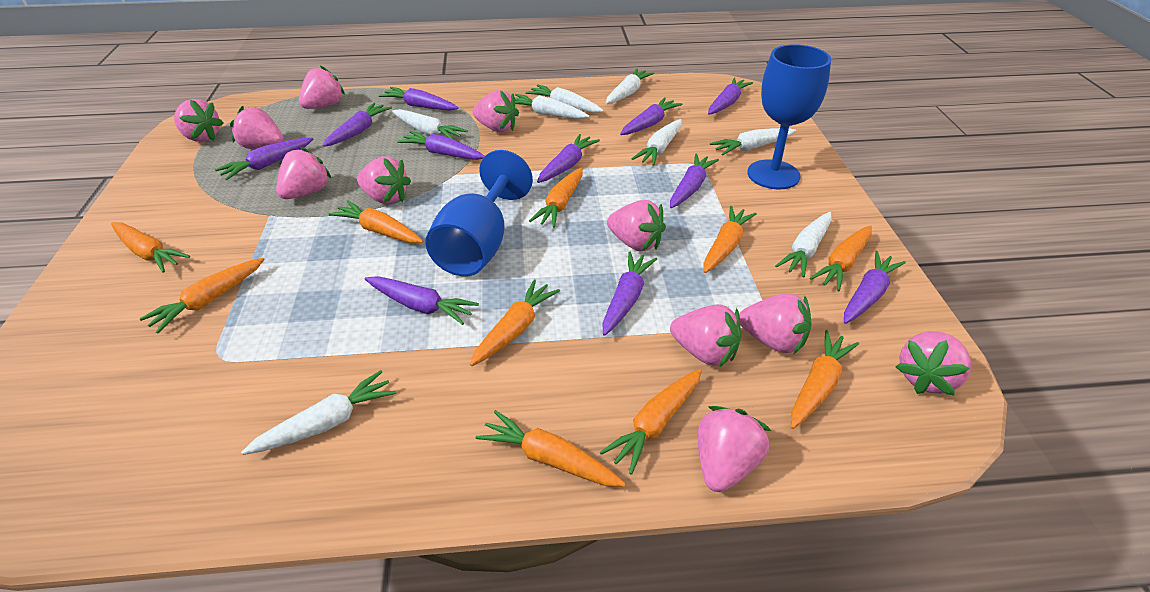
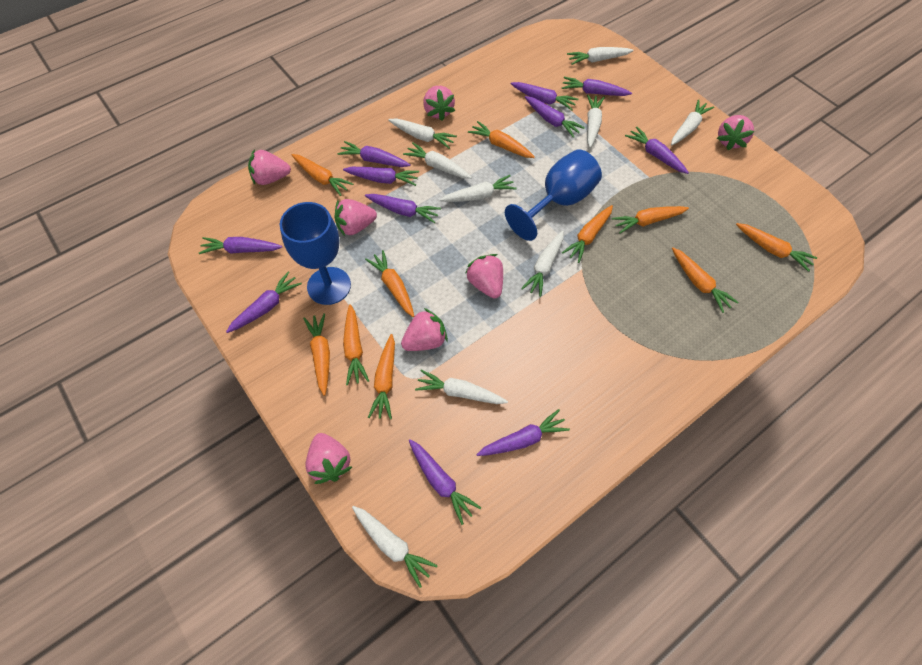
pink strawberry: 11 -> 7
white carrot: 8 -> 9

